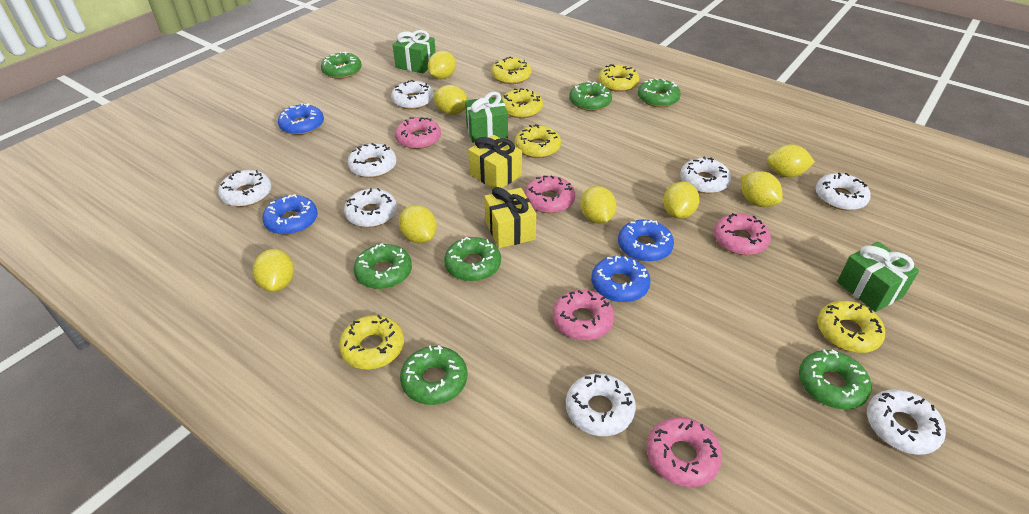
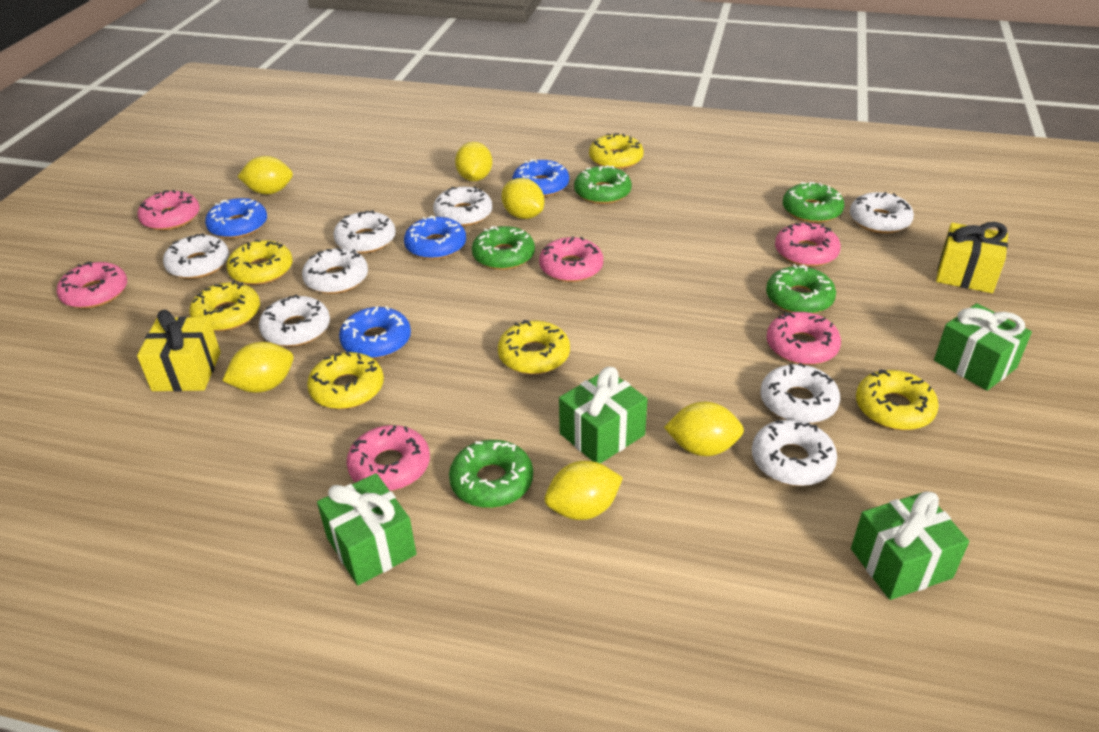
green donut: 7 -> 5
green gift: 3 -> 4
pink donut: 5 -> 6
yellow lemon: 8 -> 6

